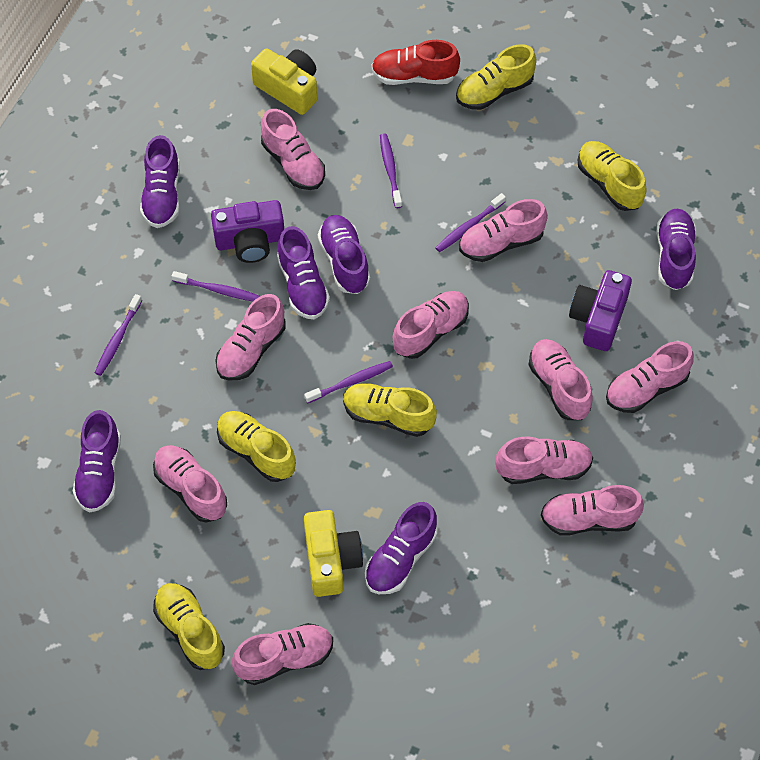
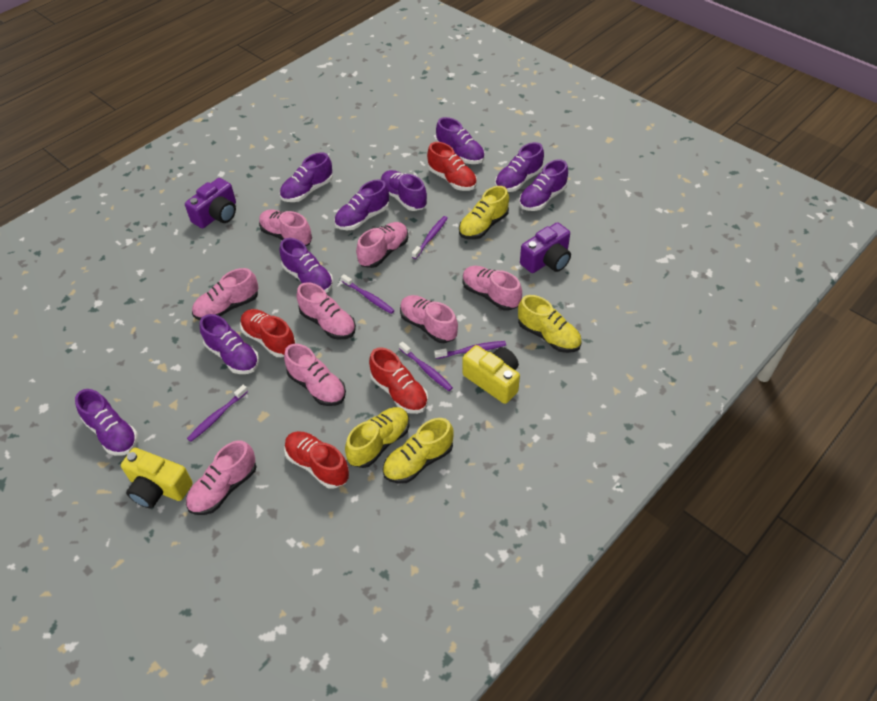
pink shoe: 10 -> 8
purple shoe: 6 -> 9
red shoe: 1 -> 4
yellow shoe: 5 -> 4

